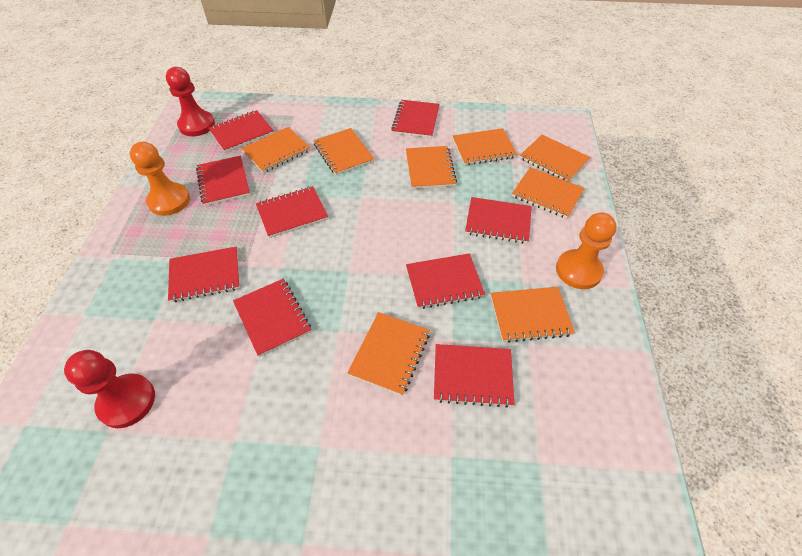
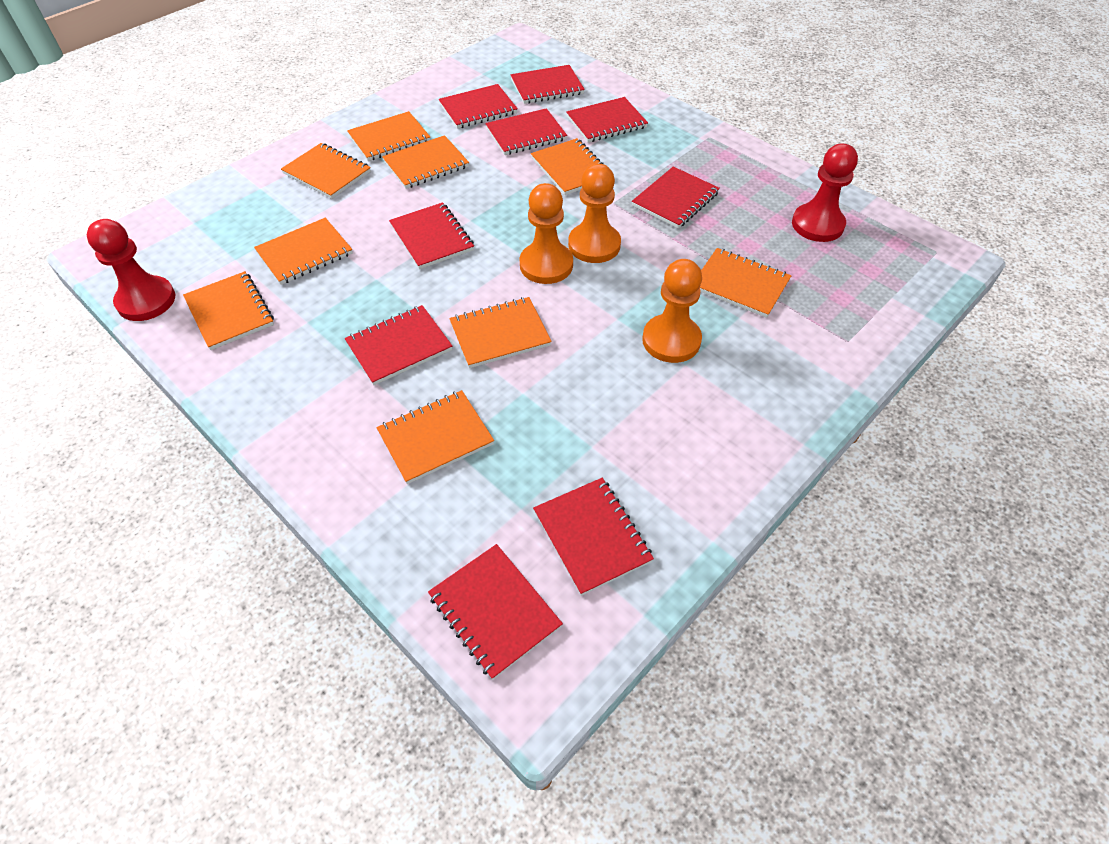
orange notebook: 8 -> 9
orange pawn: 2 -> 3

